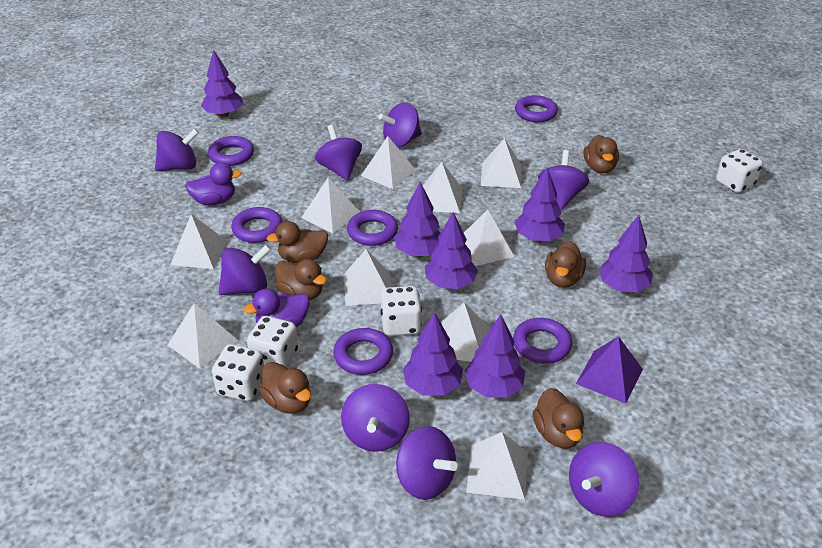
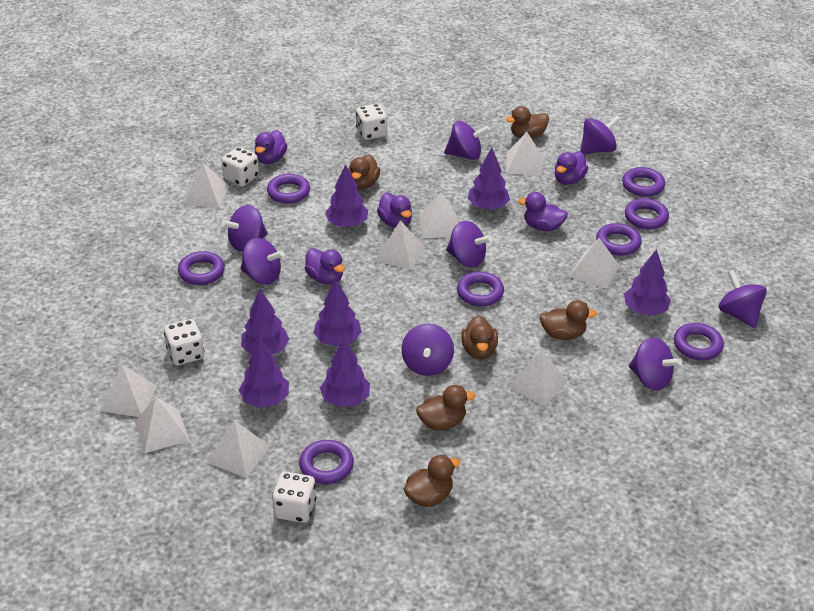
purple duck: 2 -> 5
purple pyramid: 1 -> 0
purple ring: 6 -> 8
white pyramid: 10 -> 9

